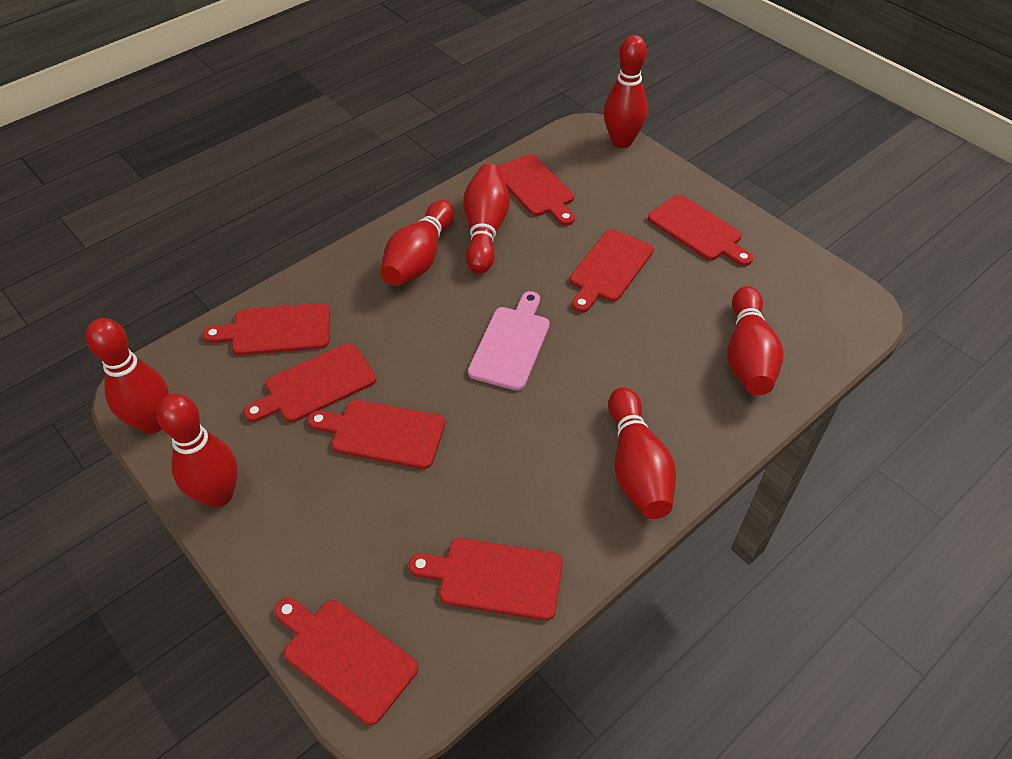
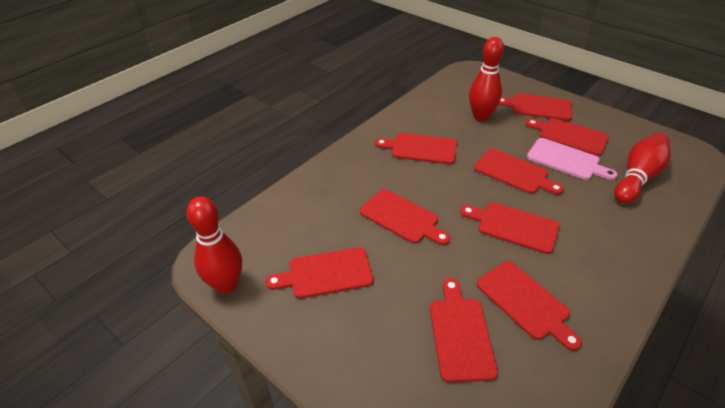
red bowling pin: 7 -> 3
red cutting board: 8 -> 9

